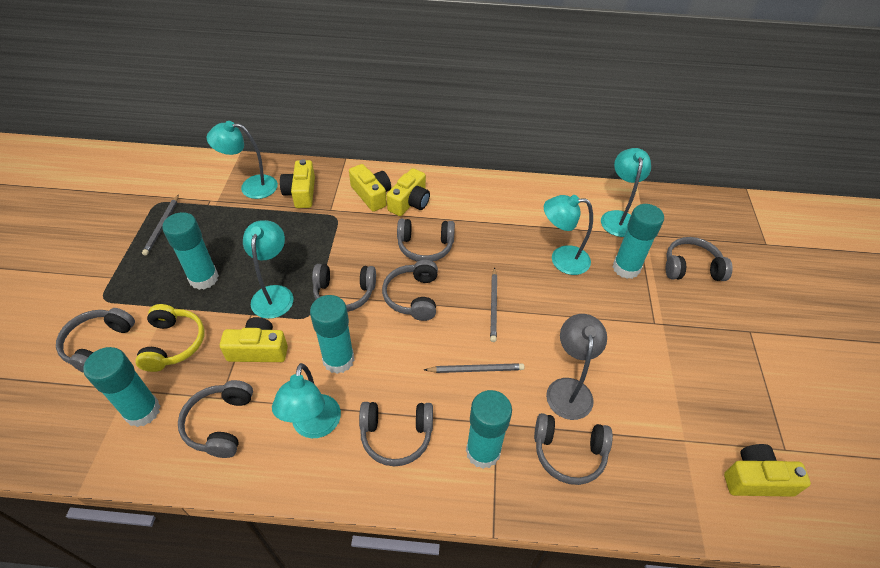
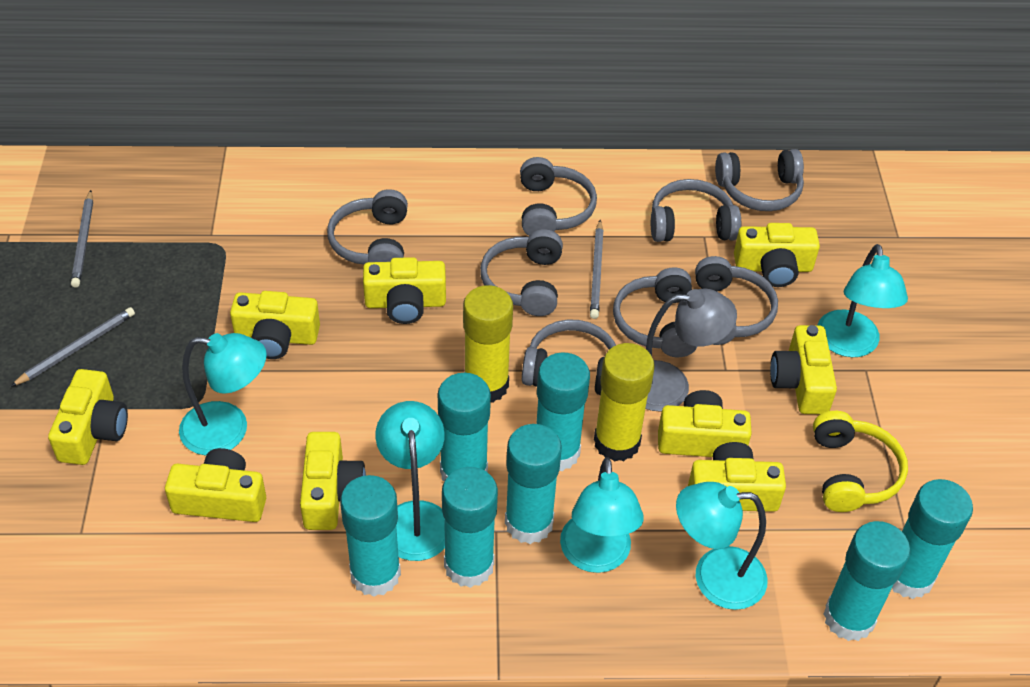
turquoise glue stick: 5 -> 7
yellow camera: 5 -> 9
yellow glue stick: 0 -> 2

